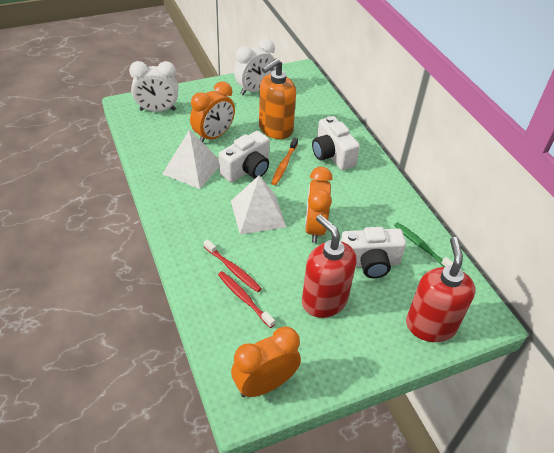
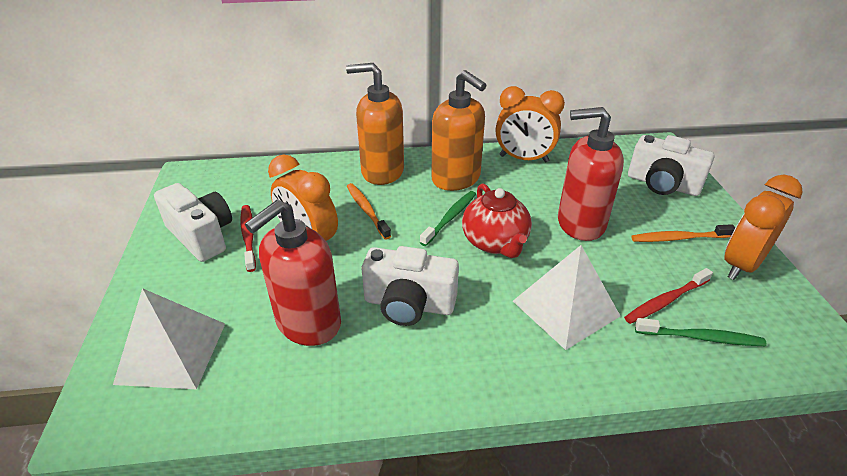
green toothbrush: 1 -> 2
orange soap dispenser: 1 -> 2
orange toothbrush: 1 -> 2
red teapot: 0 -> 1
white clock: 2 -> 0

